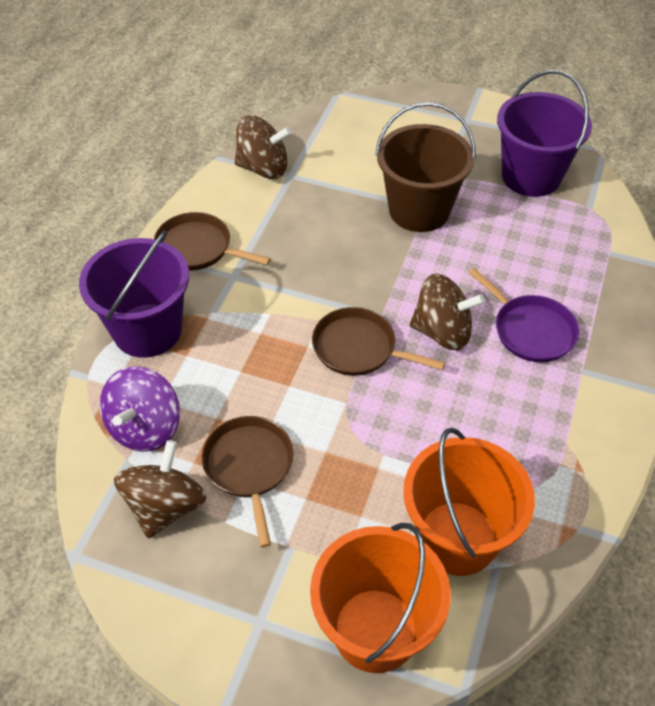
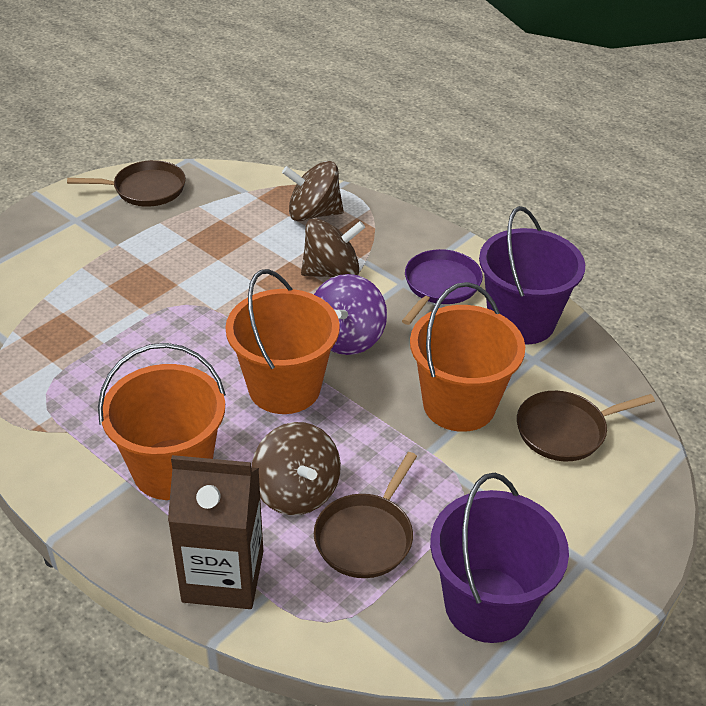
brown bucket: 1 -> 0
brown carton: 0 -> 1
orange bucket: 2 -> 3

